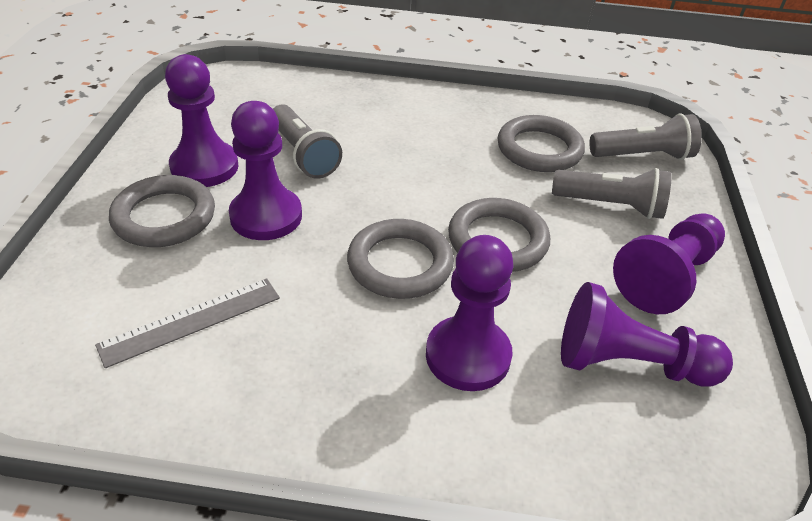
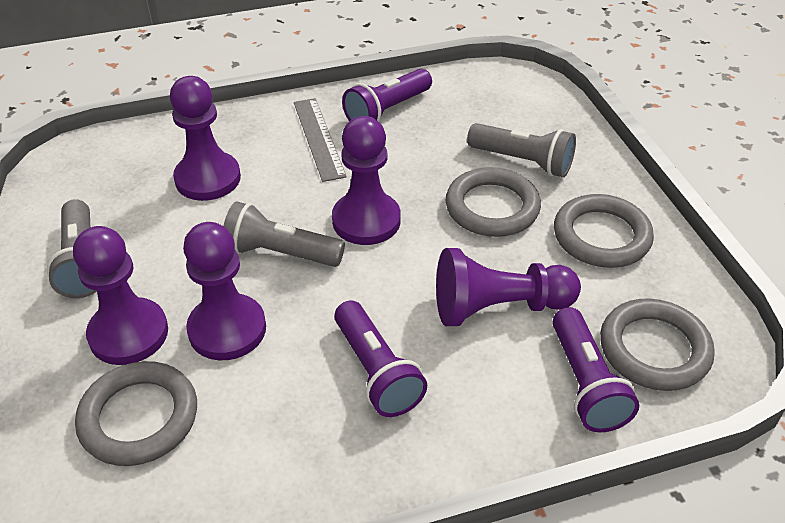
purple flashlight: 0 -> 3

